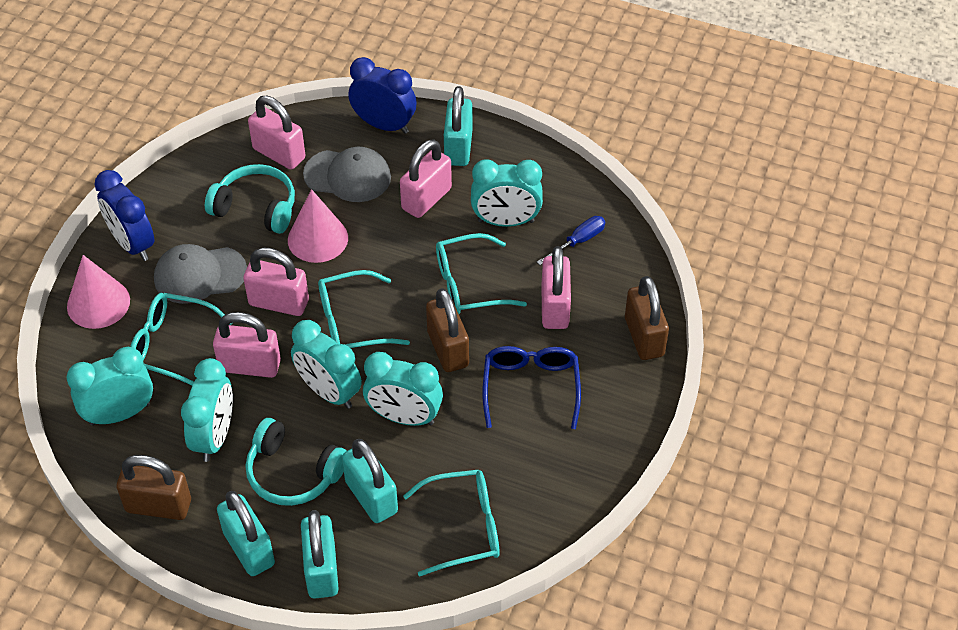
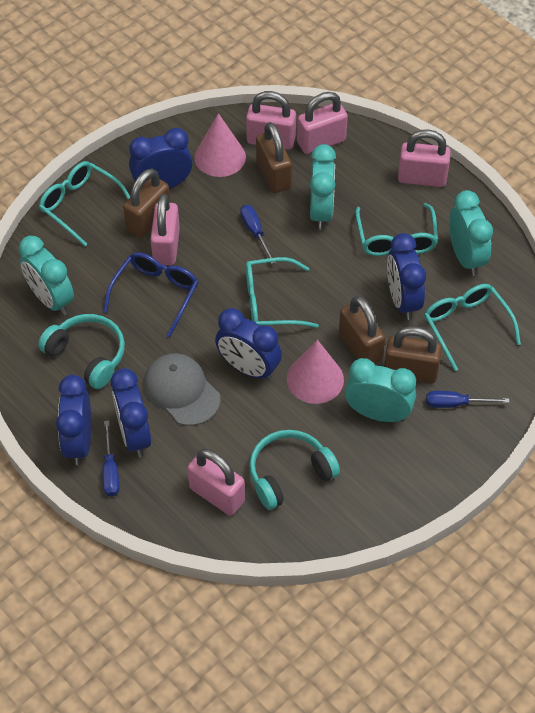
blue clock: 2 -> 5
blue screwdriver: 1 -> 3
brown padlock: 3 -> 4
grey cap: 2 -> 1
turquoise clock: 5 -> 4
turquoise padlock: 4 -> 0

